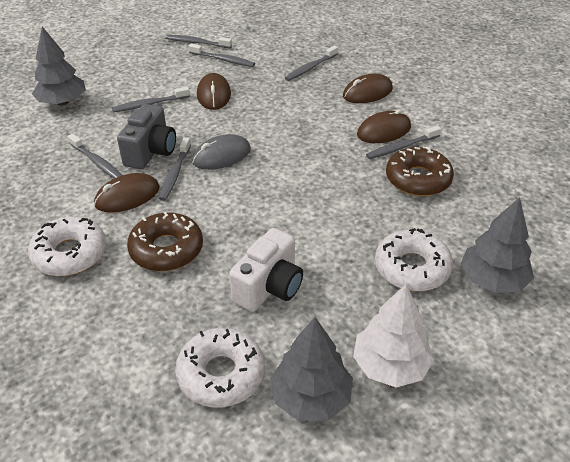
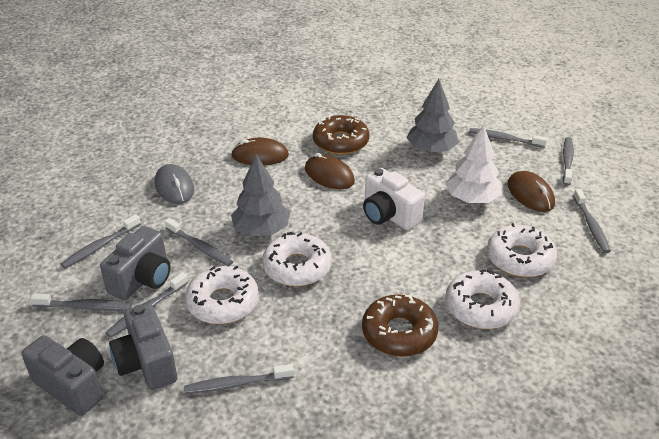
brown mouse: 4 -> 3
grey camera: 1 -> 3
grey toothbrush: 7 -> 8
grey tree: 3 -> 2
white donut: 3 -> 4

